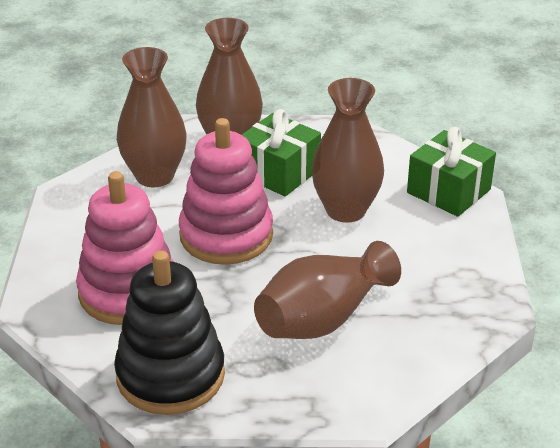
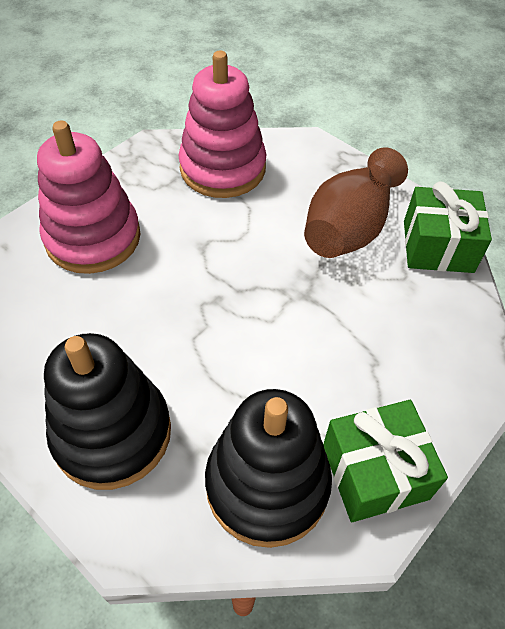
black stacking toy: 1 -> 2
brown vase: 4 -> 1

